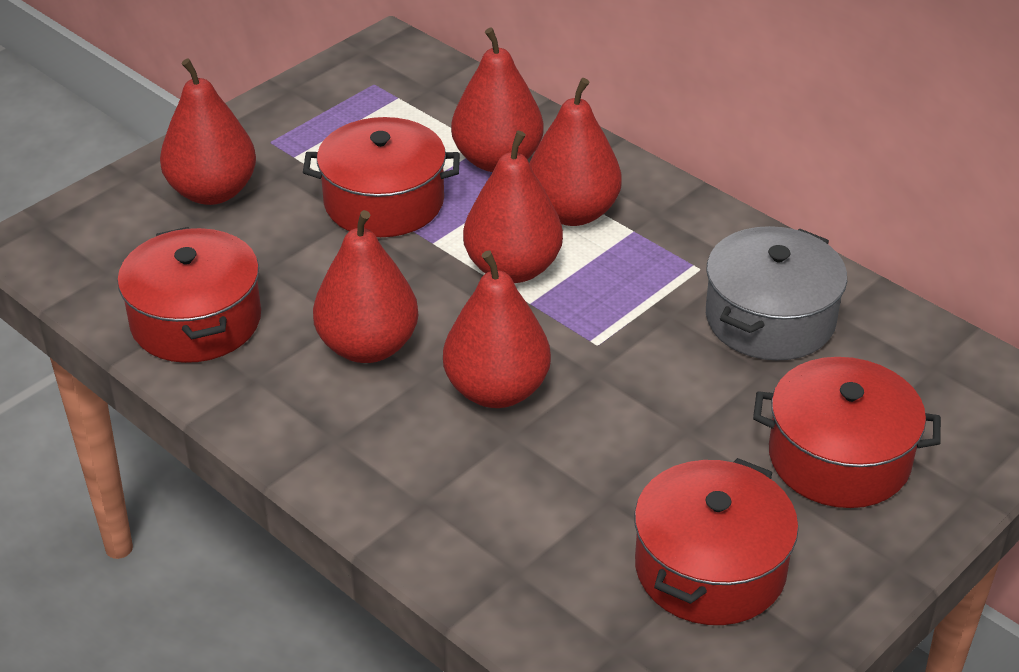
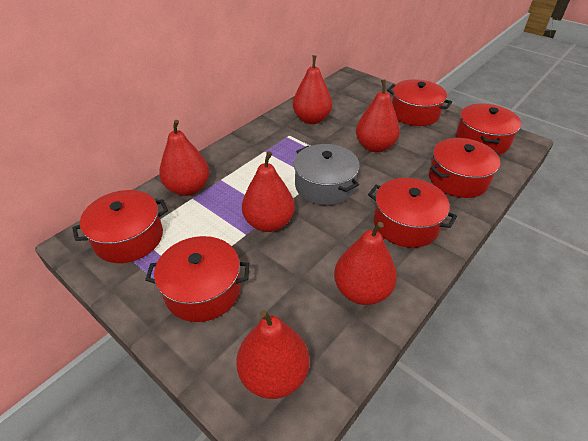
red pot: 4 -> 6

